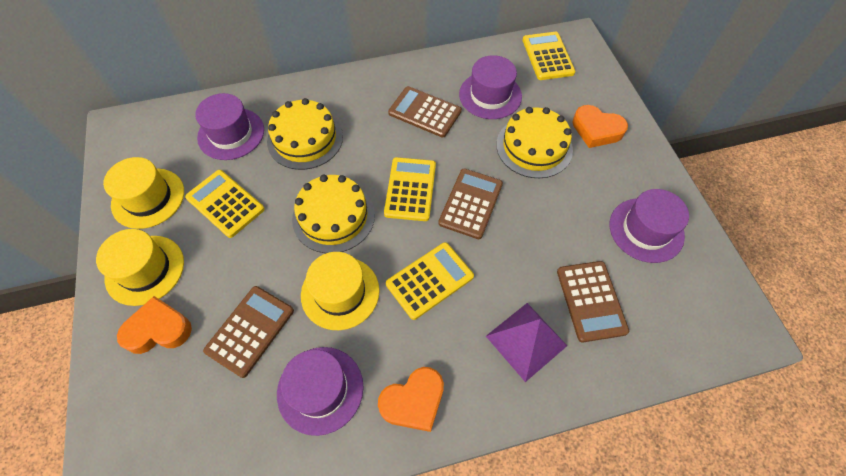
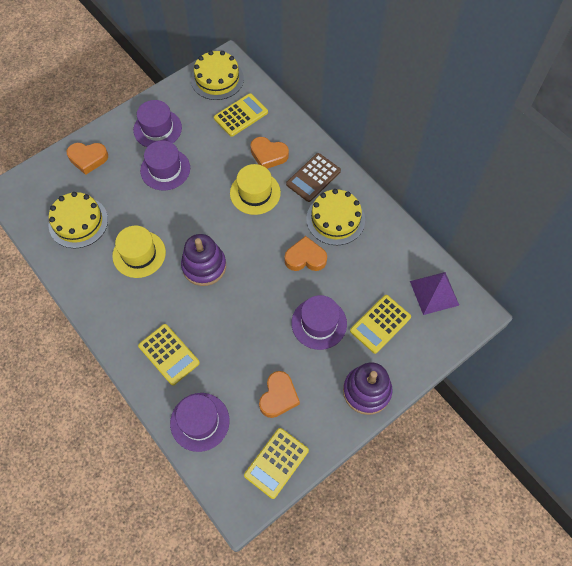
brown calculator: 4 -> 1
orange heart: 3 -> 4
purple stacking toy: 0 -> 2
yellow hat: 3 -> 2

